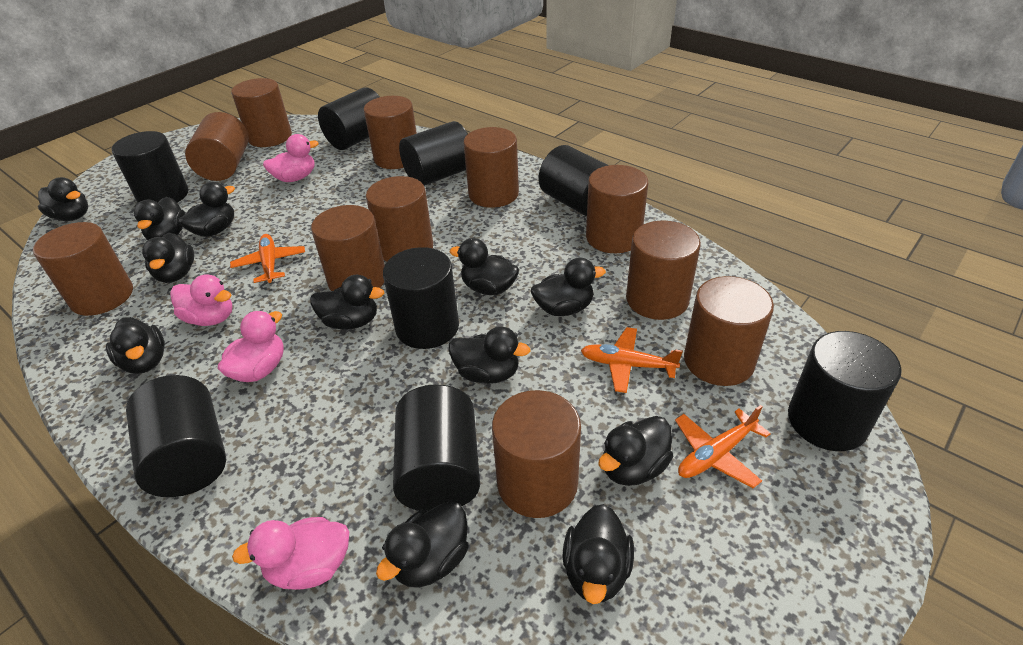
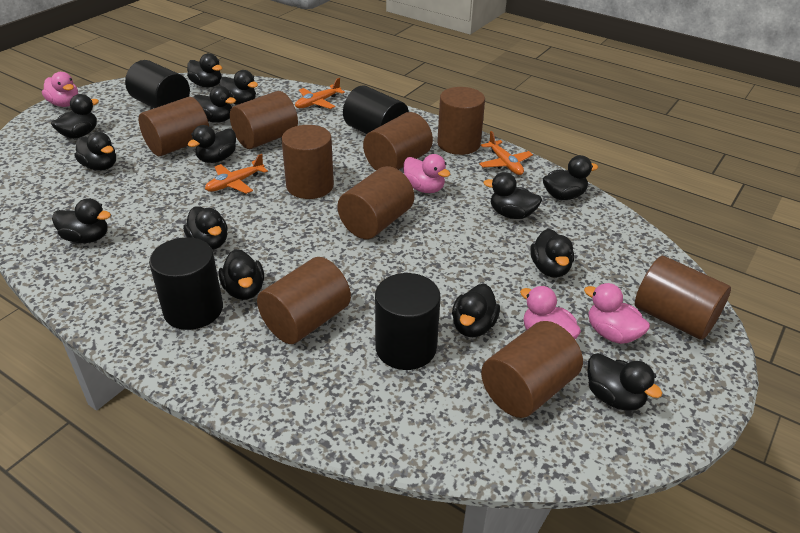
black cylinder: 8 -> 4
black duck: 12 -> 14
brown cylinder: 11 -> 9

